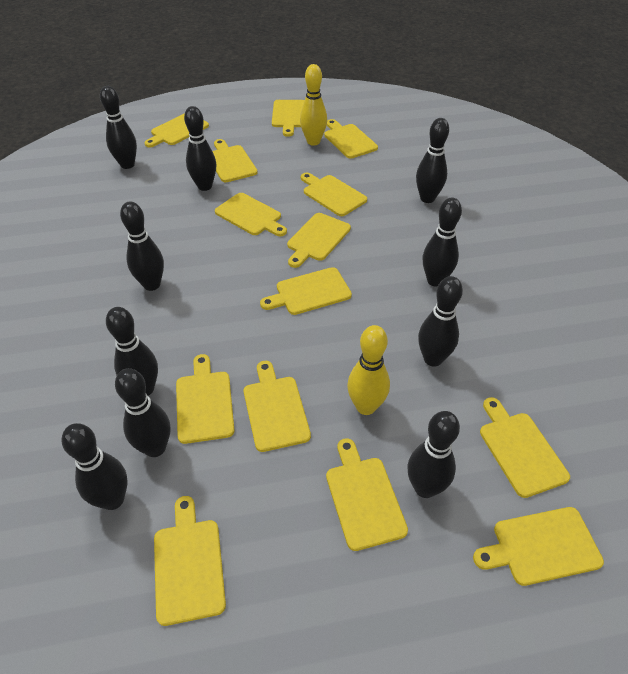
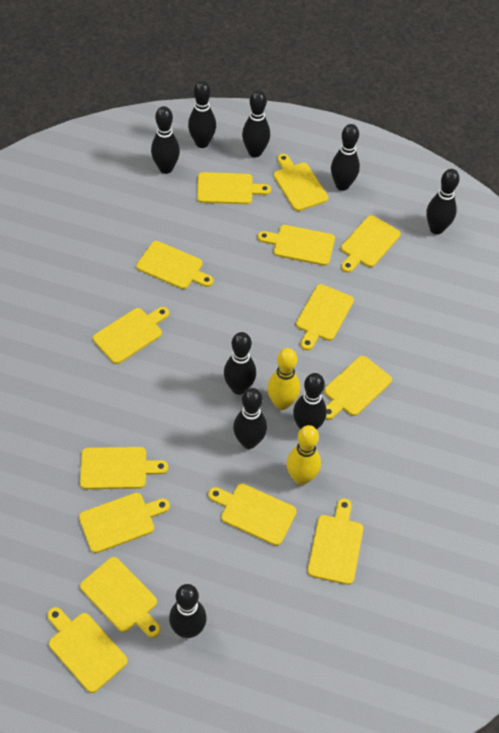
black bowling pin: 10 -> 9

